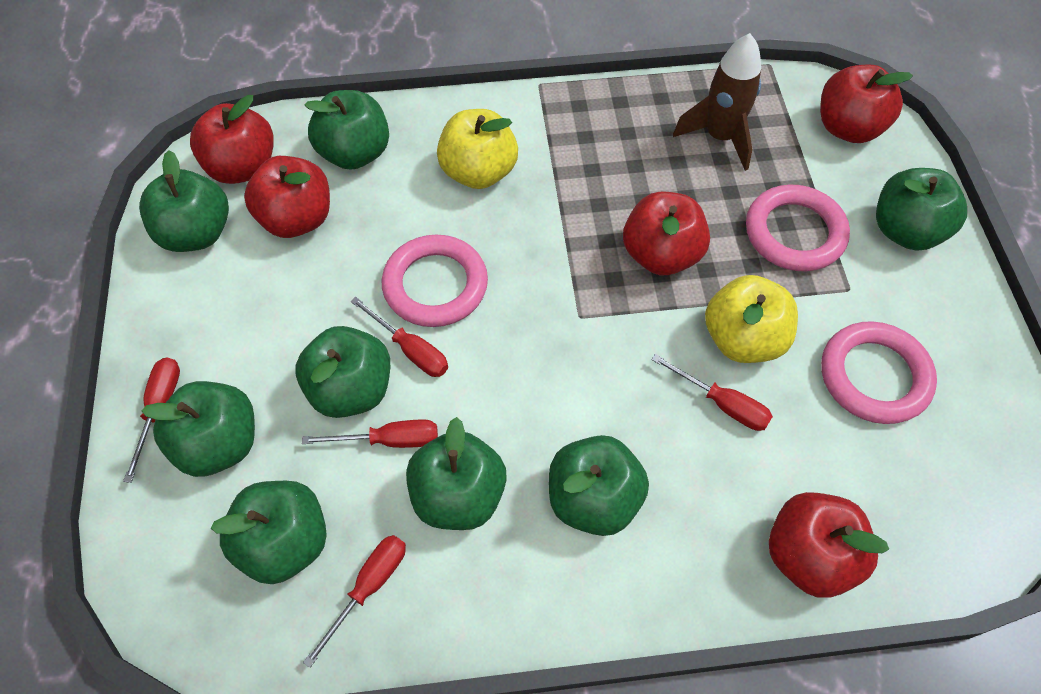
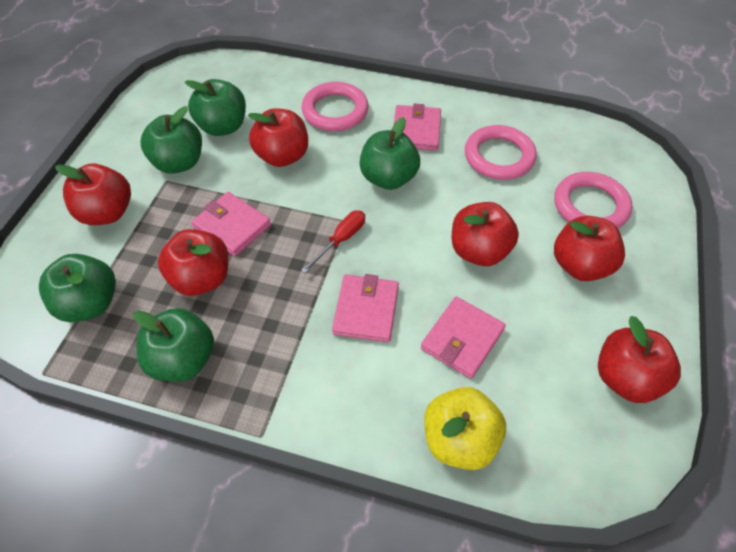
brown rocket: 1 -> 0
green apple: 8 -> 5
pink wallet: 0 -> 4
red apple: 5 -> 6
red screwdriver: 5 -> 1
yellow apple: 2 -> 1

